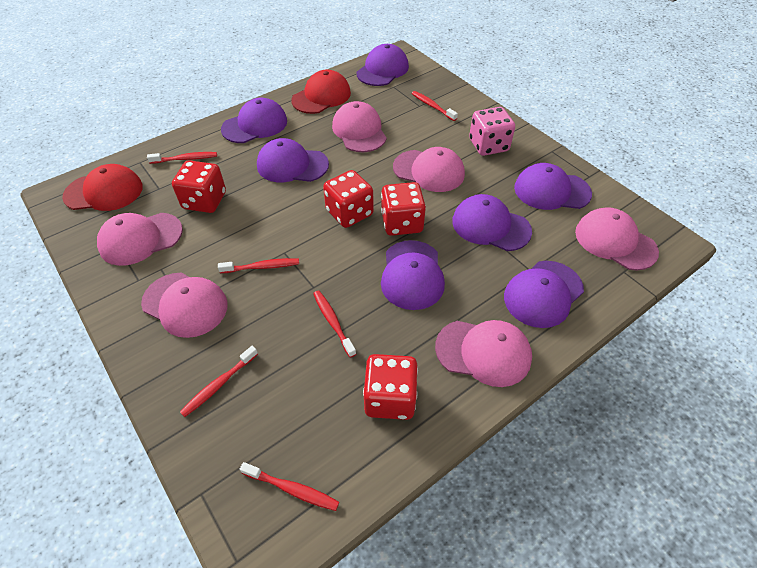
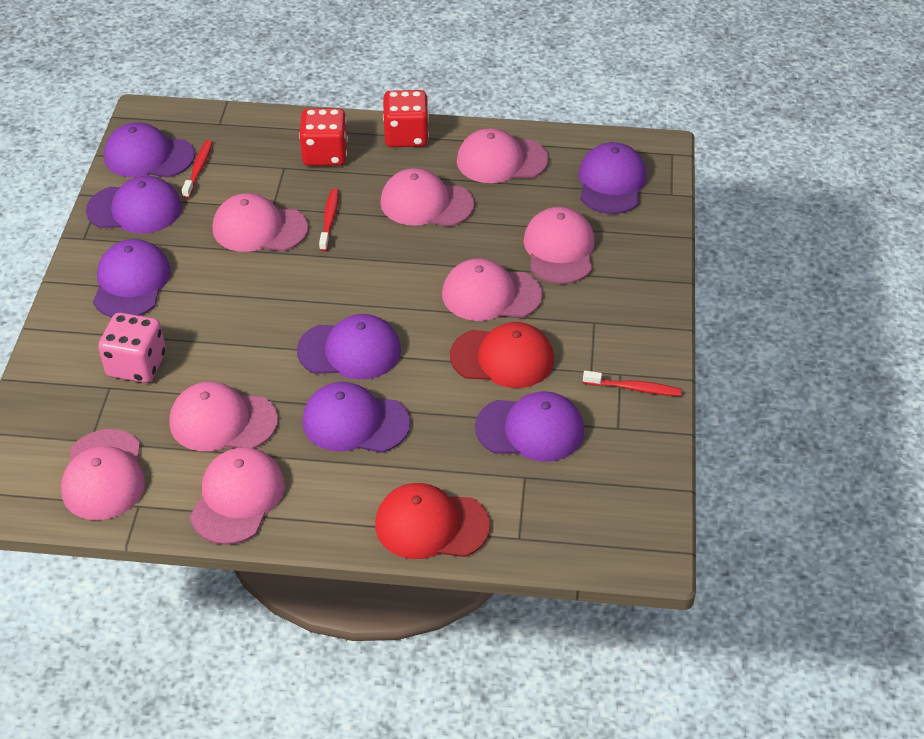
pink cap: 6 -> 8
red dice: 4 -> 2
red toothbrush: 6 -> 3

